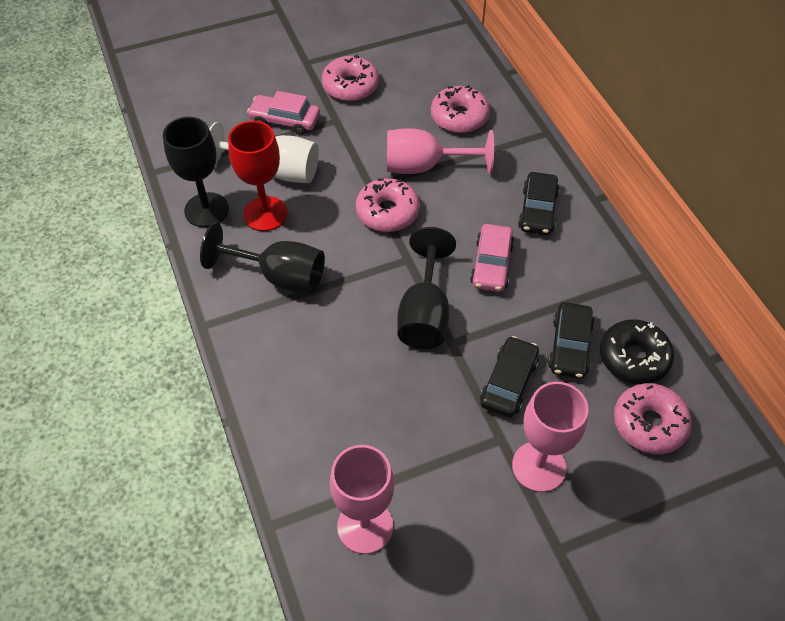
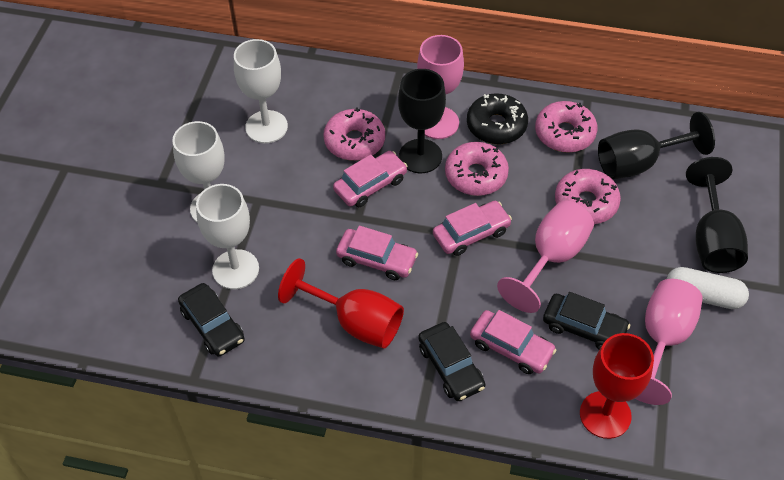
pink car: 2 -> 4
red goblet: 1 -> 2
white capsule: 0 -> 1
white goblet: 1 -> 3

